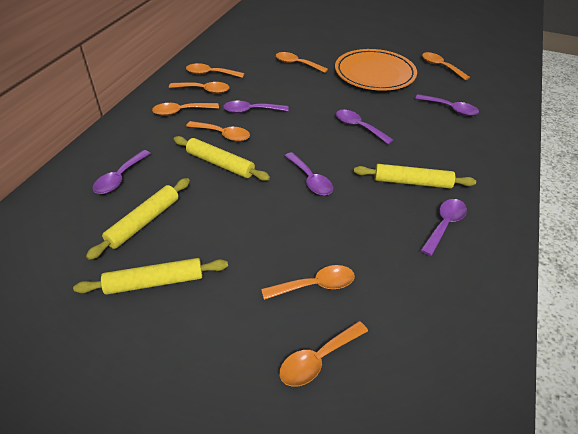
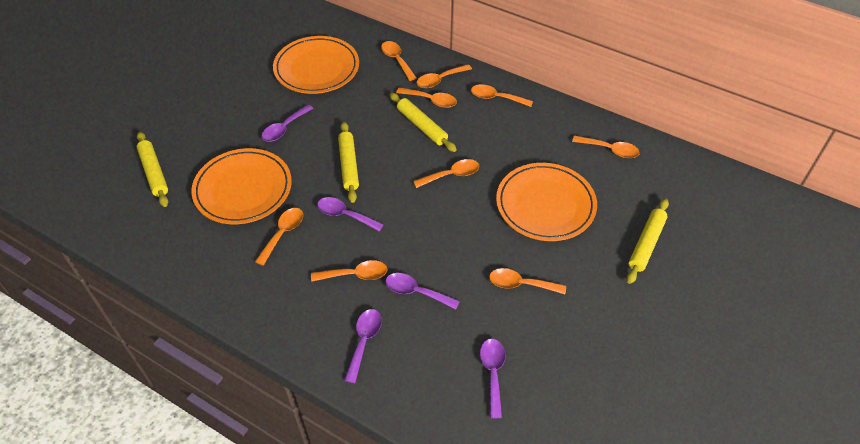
orange plate: 1 -> 3
orange spoon: 8 -> 9
purple spoon: 6 -> 5

